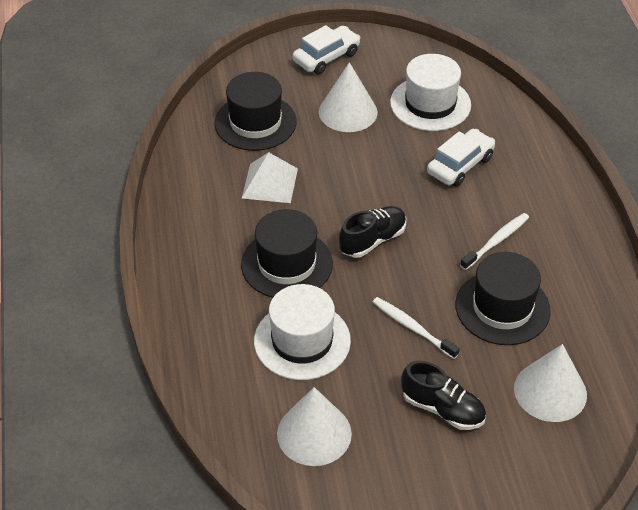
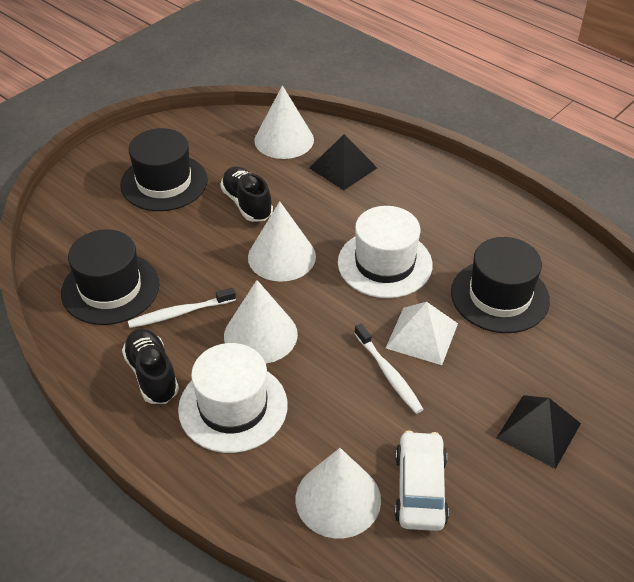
black pyramid: 0 -> 2
white car: 2 -> 1
white cone: 3 -> 4

